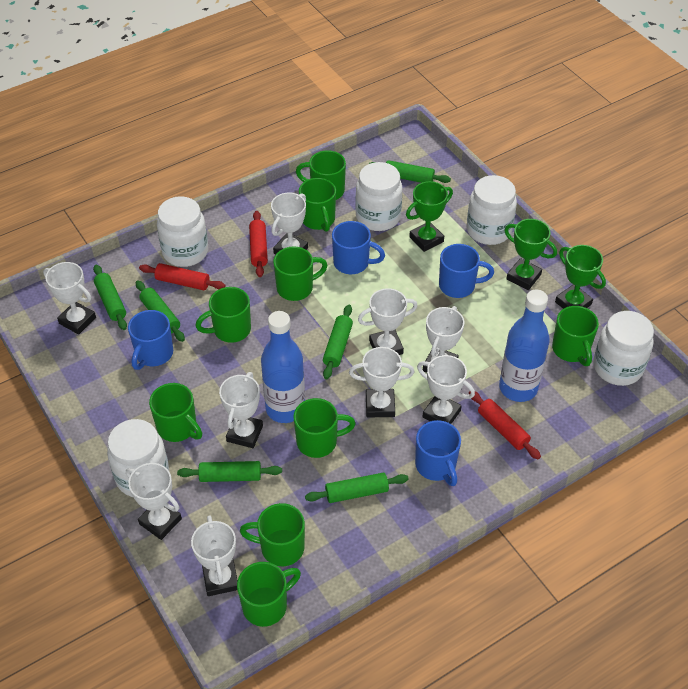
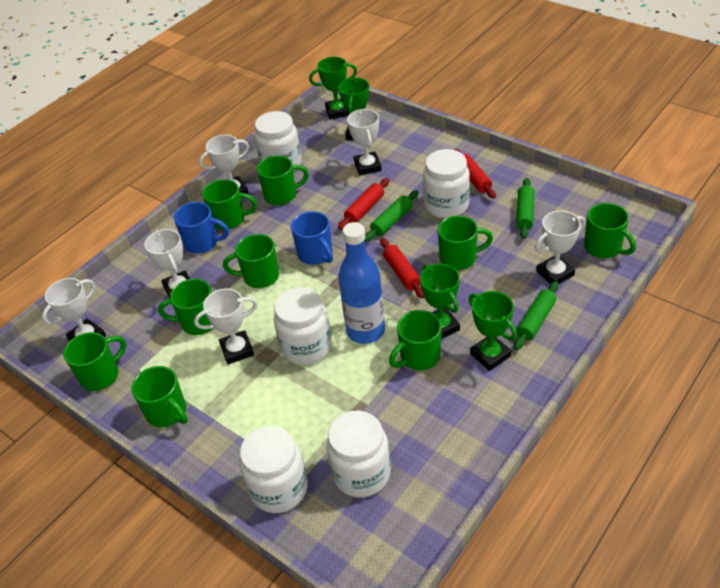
blue bottle: 2 -> 1
blue mug: 4 -> 2
green rolling pin: 6 -> 3
green trophy: 3 -> 4
white trophy: 9 -> 6

